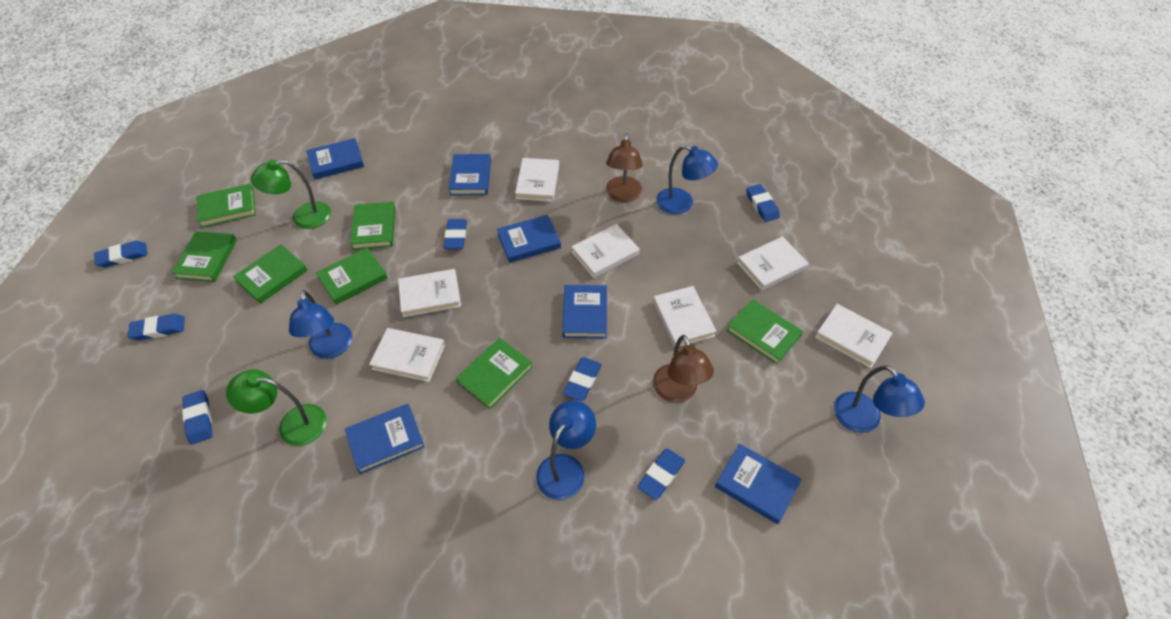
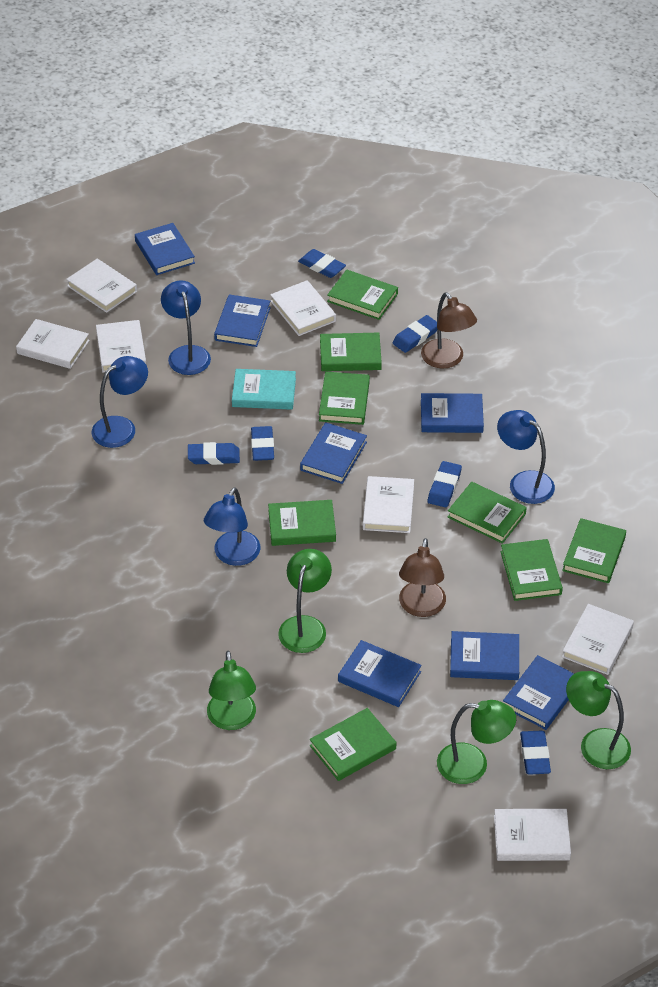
blue book: 6 -> 7
blue eraser: 7 -> 6
green book: 7 -> 8
green lamp: 2 -> 4
turquoise book: 0 -> 1

